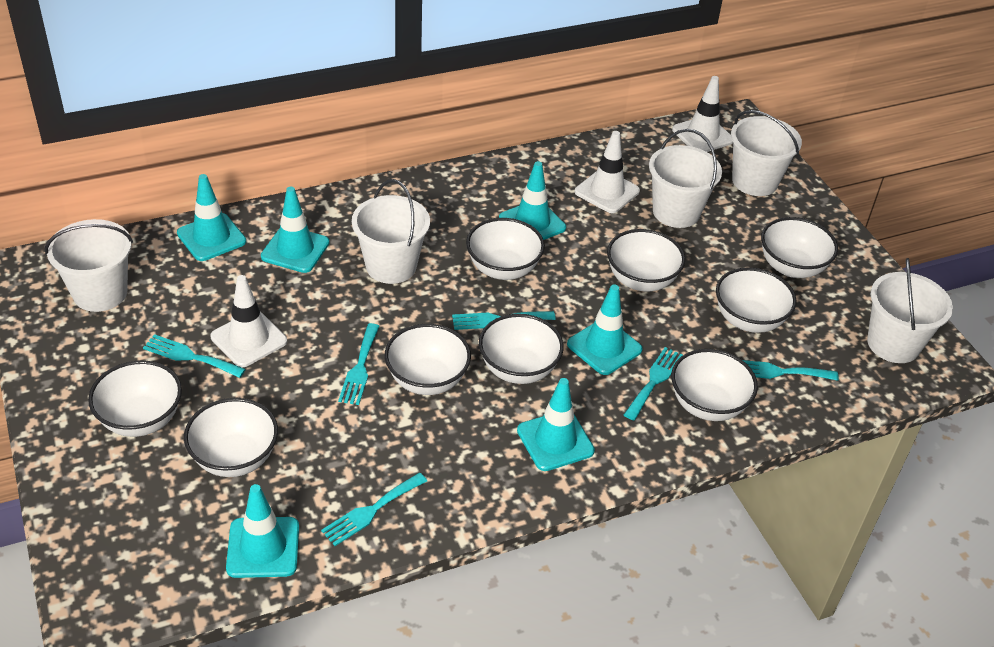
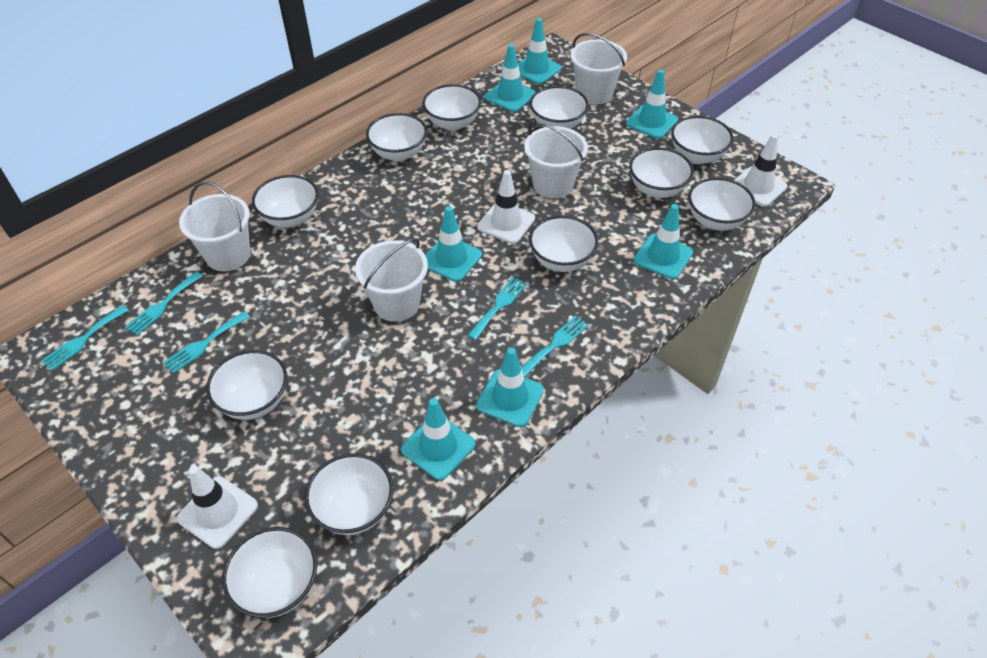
turquoise fork: 6 -> 5
turquoise traffic cone: 6 -> 7
white bowl: 9 -> 11
white bucket: 5 -> 4

